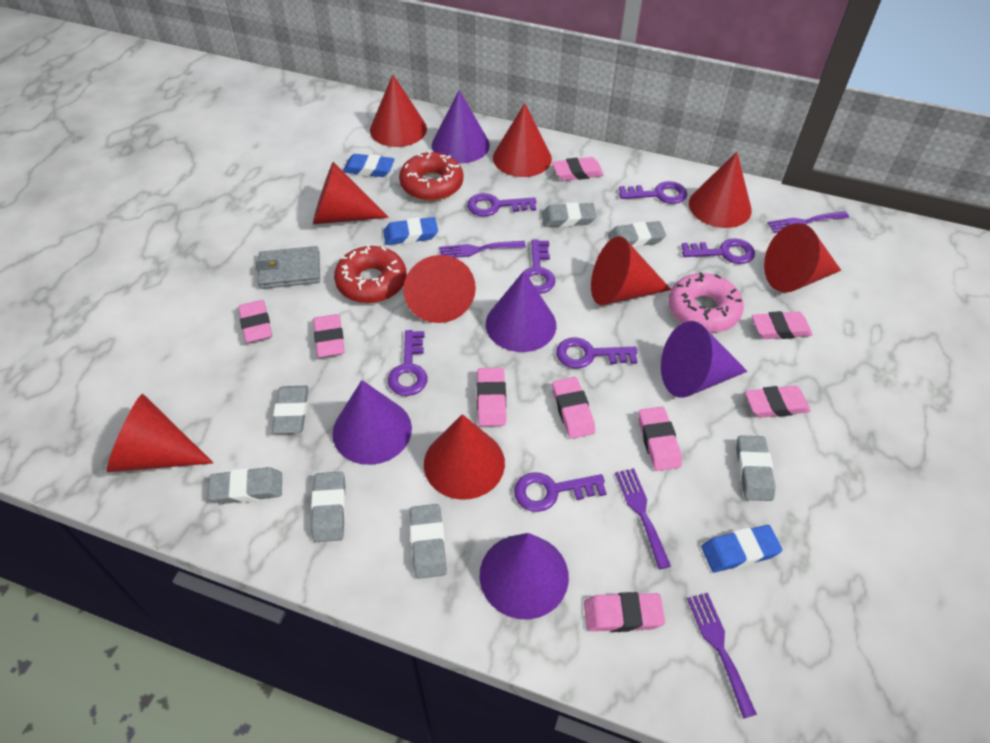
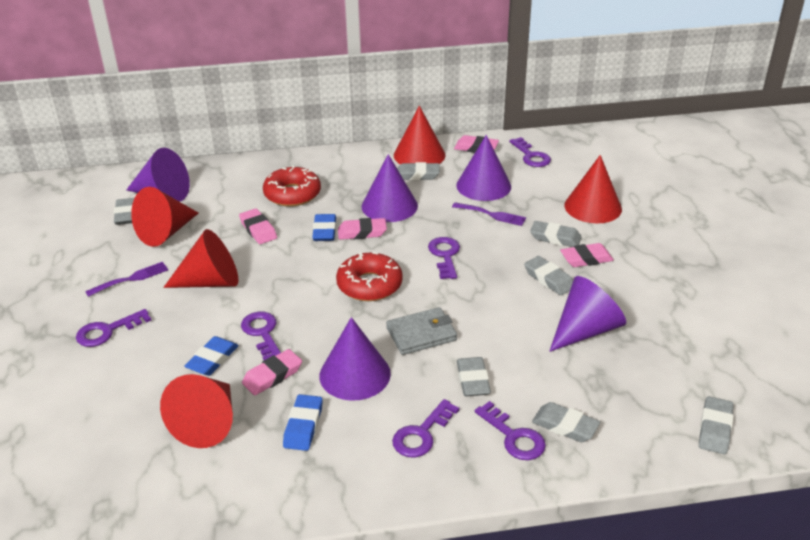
pink donut: 1 -> 0
pink eraser: 9 -> 5
purple fork: 4 -> 2
purple key: 7 -> 6
red cone: 9 -> 5

